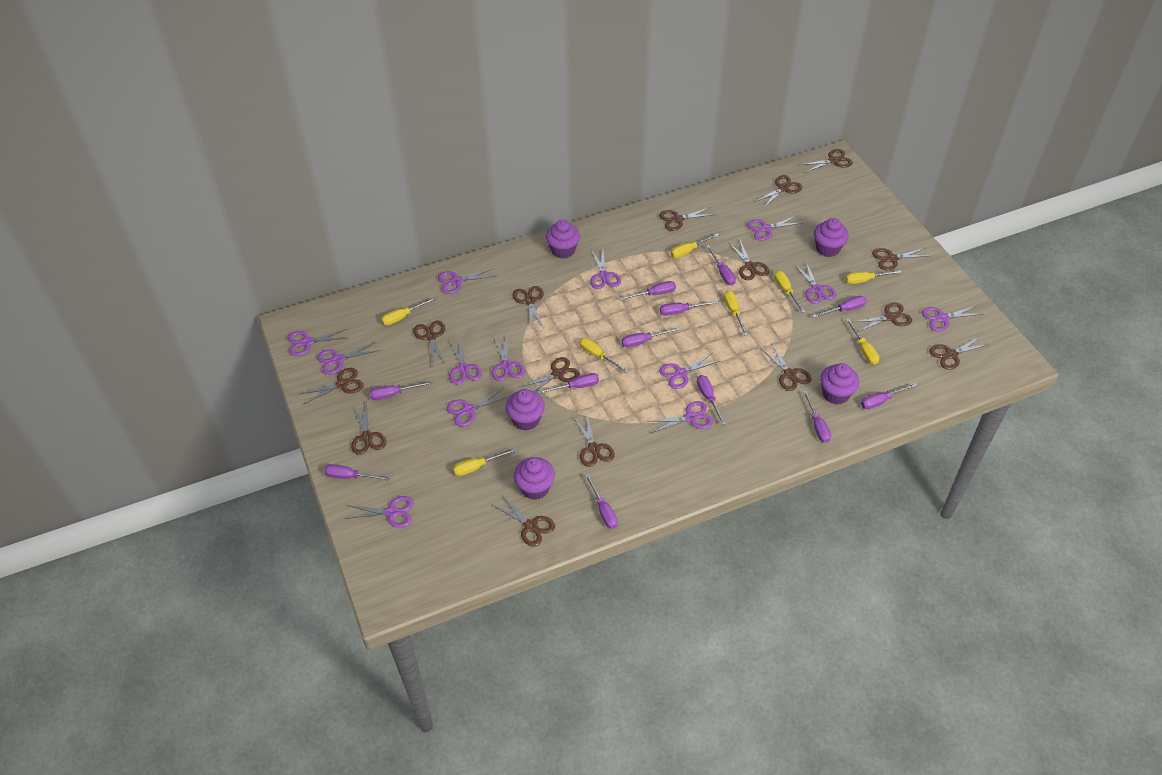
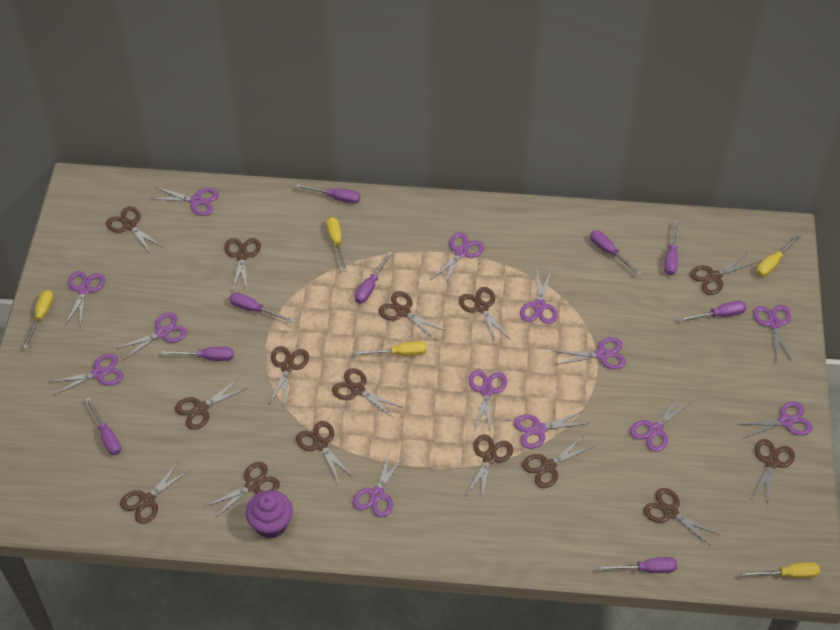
purple cupcake: 5 -> 1
purple screwdriver: 12 -> 9
yellow screwdriver: 8 -> 5

